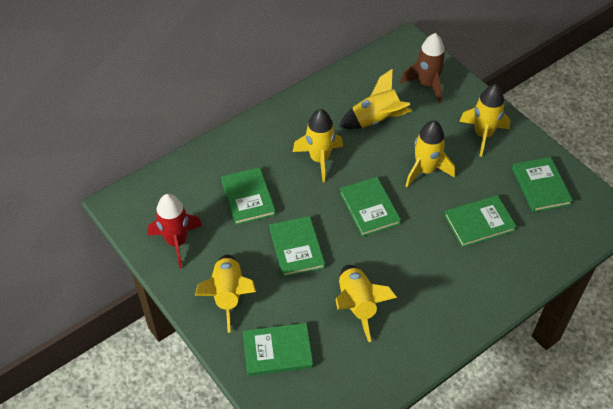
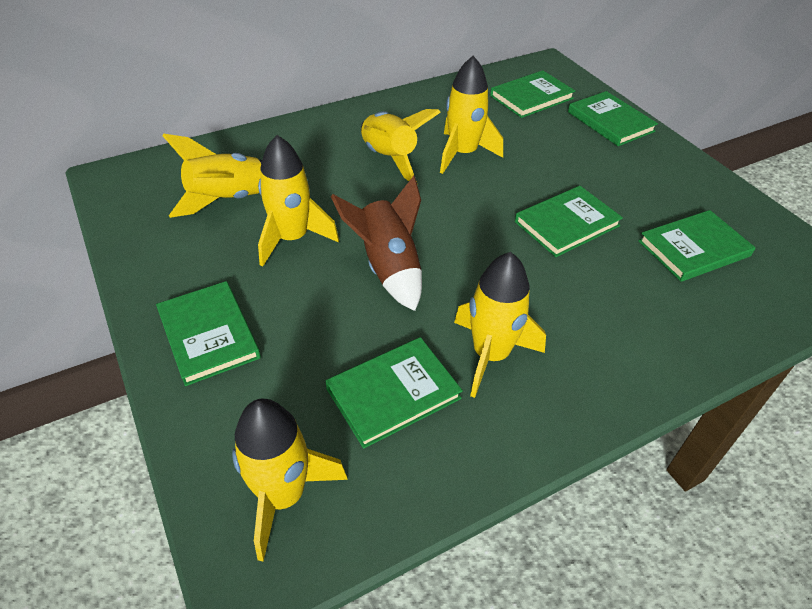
red rocket: 1 -> 0

